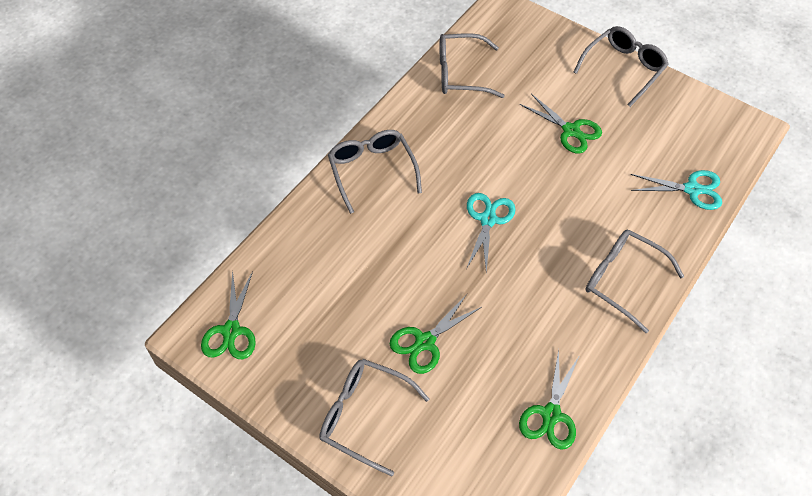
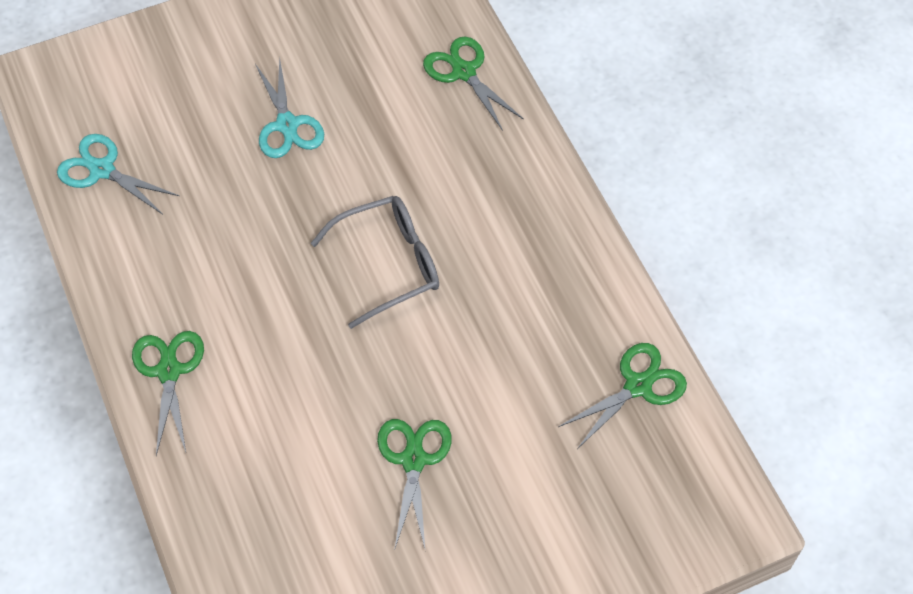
grey glasses: 5 -> 1

